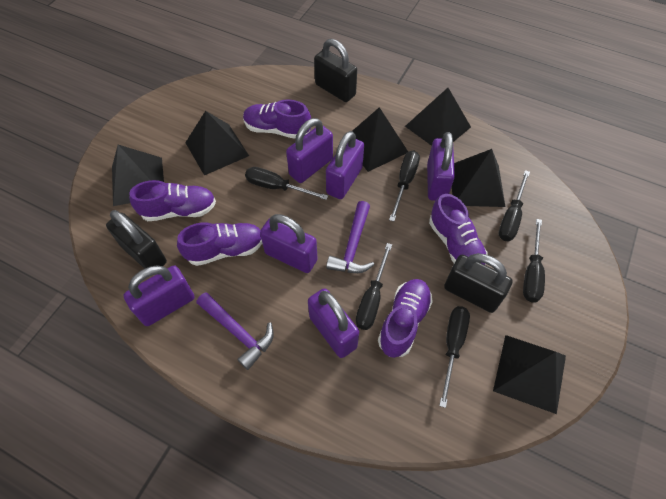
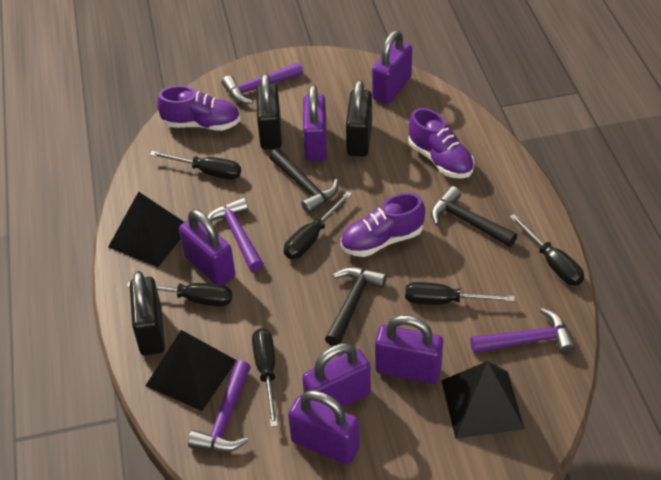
black hammer: 0 -> 3
black pyramid: 6 -> 3
purple hammer: 2 -> 4
purple shoe: 5 -> 3

